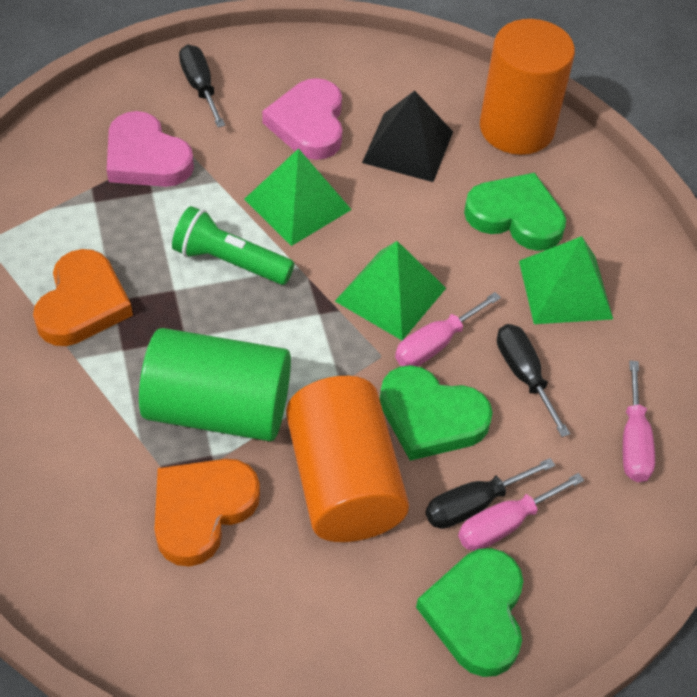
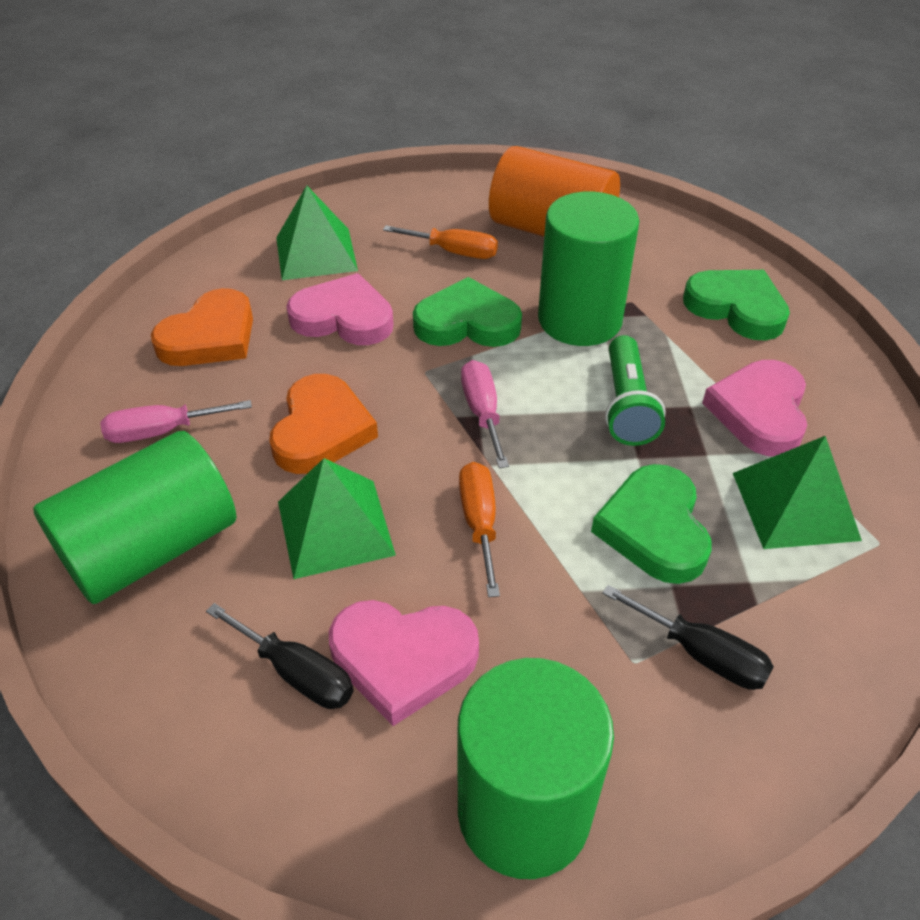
black pyramid: 1 -> 0
black screwdriver: 3 -> 2
green cylinder: 1 -> 3
orange cylinder: 2 -> 1
orange screwdriver: 0 -> 2
pink heart: 2 -> 3
pink screwdriver: 3 -> 2

